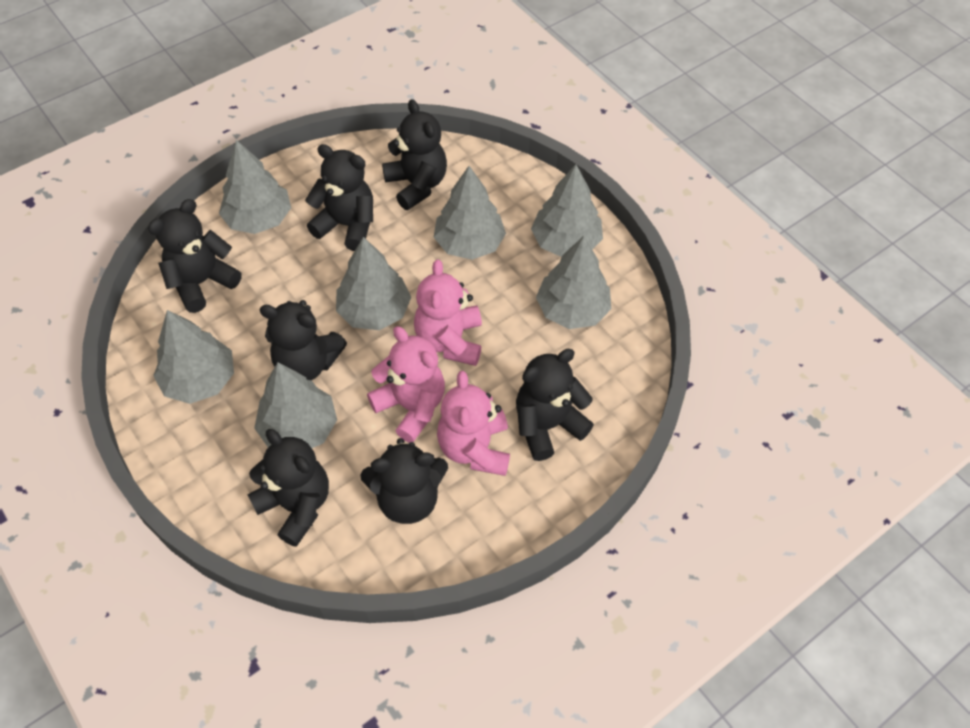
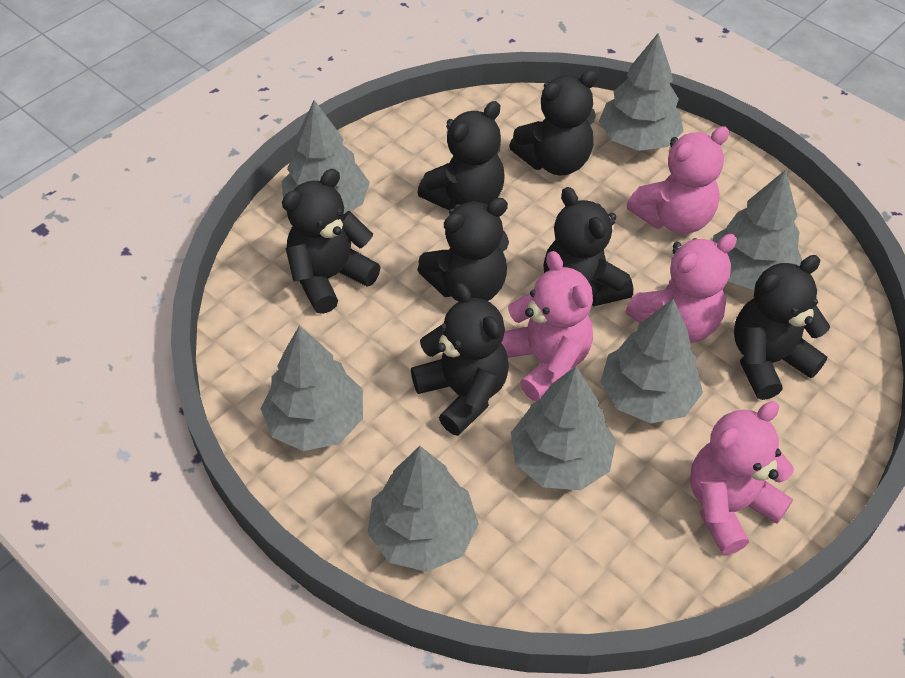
pink teddy bear: 3 -> 4

